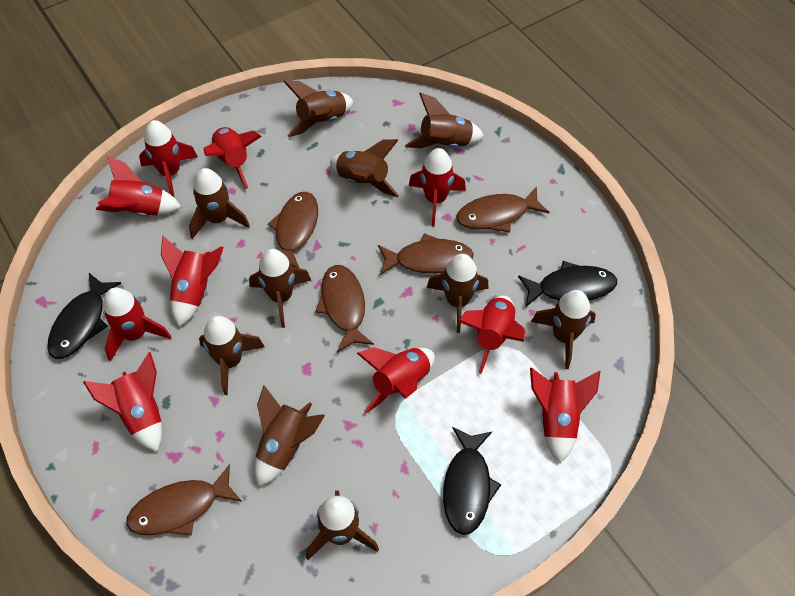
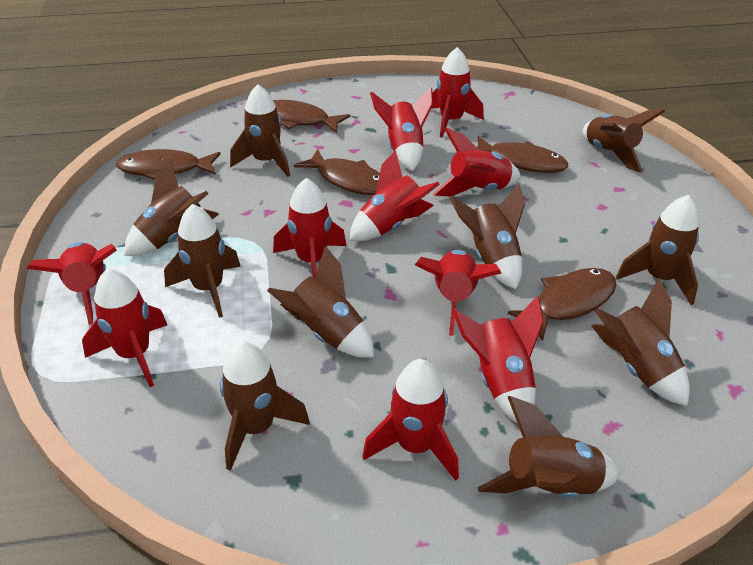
black fish: 3 -> 0

